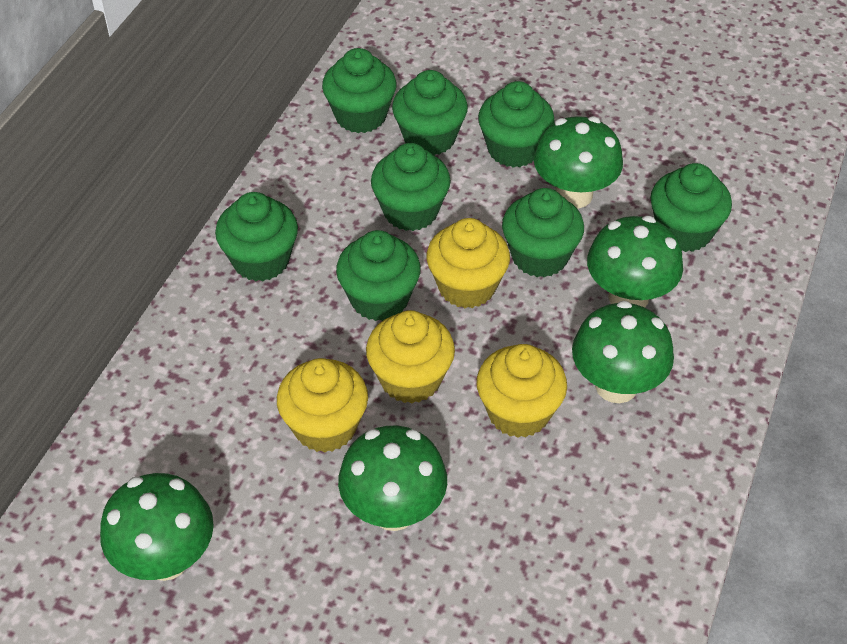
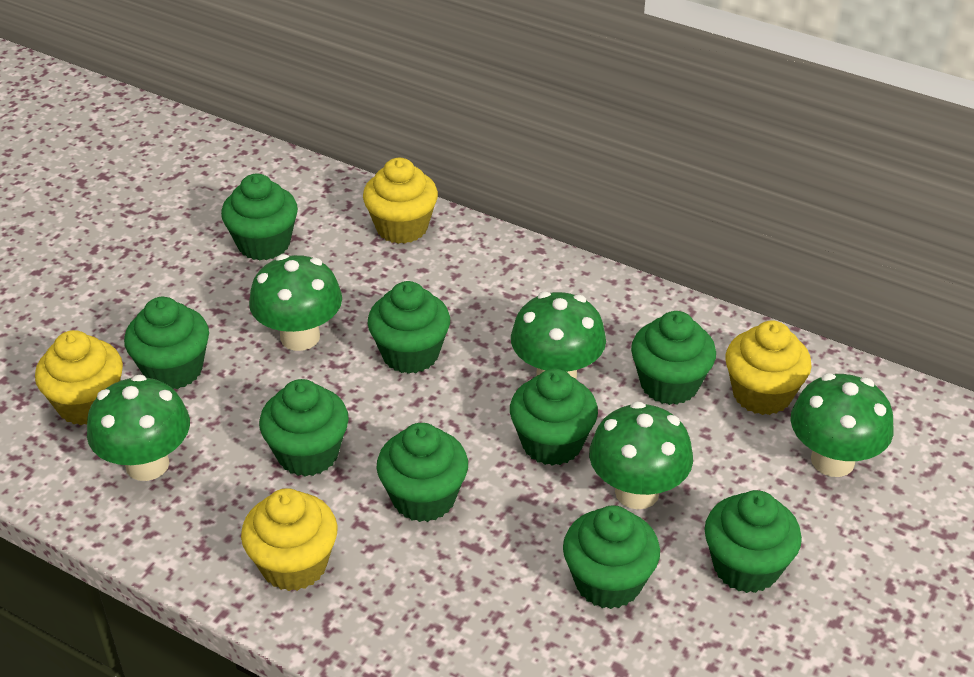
green cupcake: 8 -> 9

